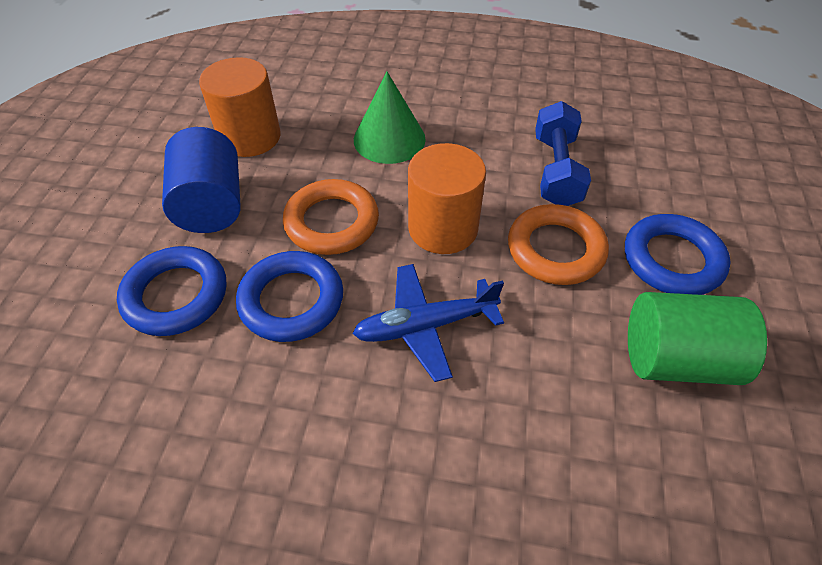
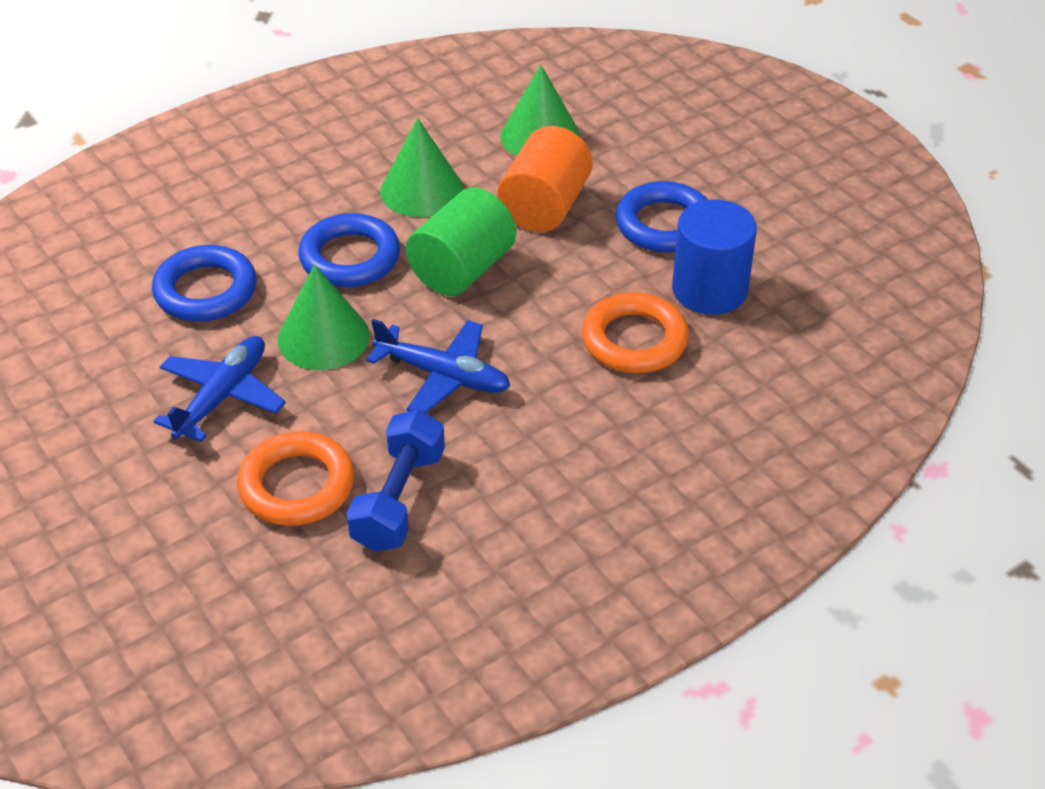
blue plane: 1 -> 2
green cone: 1 -> 3
orange cylinder: 2 -> 1

